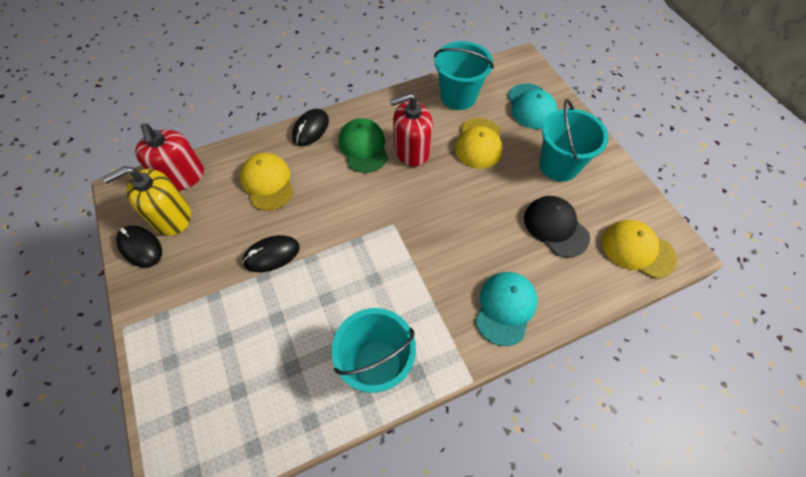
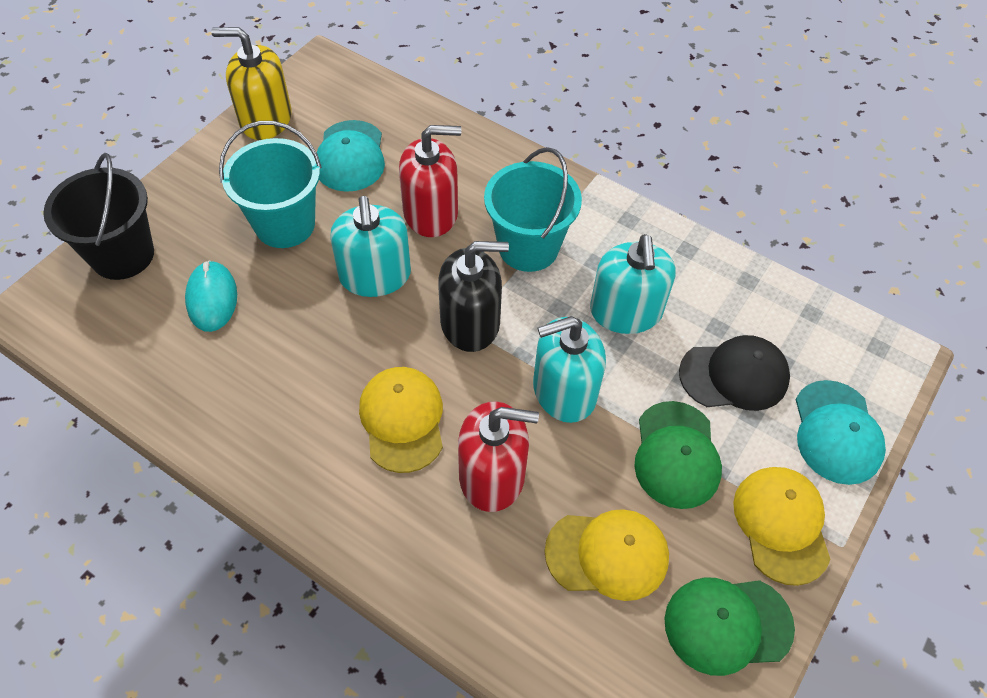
black bucket: 0 -> 1
black mouse: 3 -> 0
black soap dispenser: 0 -> 1
green cap: 1 -> 2
turquoise bucket: 3 -> 2
turquoise mouse: 0 -> 1
turquoise soap dispenser: 0 -> 3

